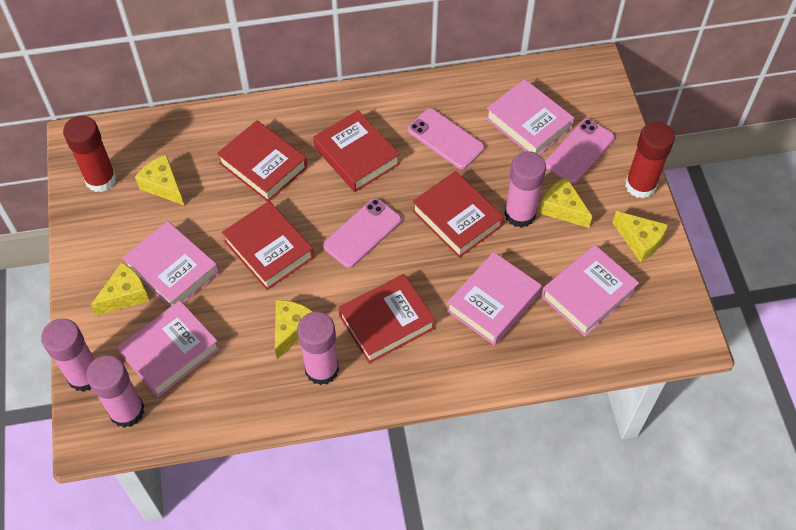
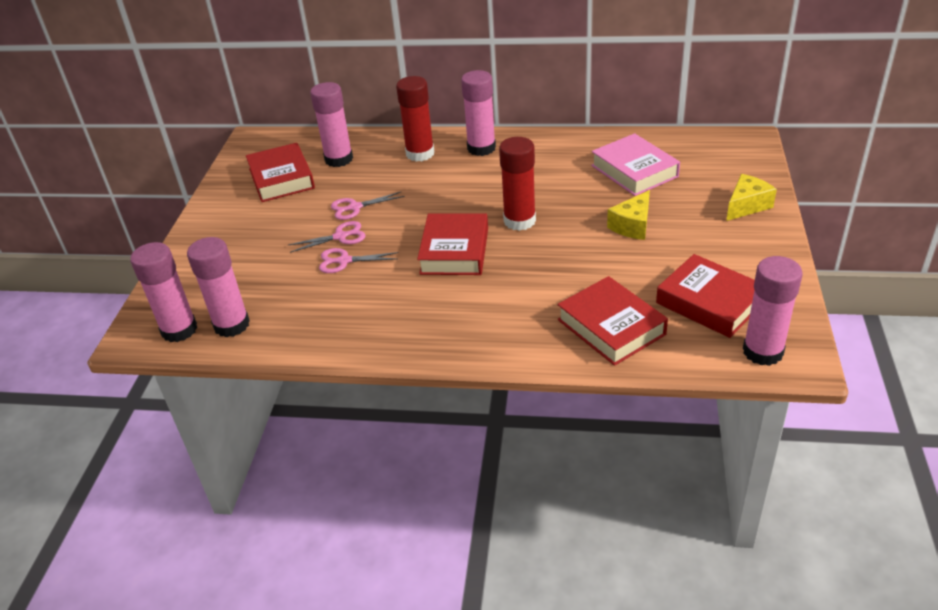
pink book: 5 -> 1
pink glue stick: 4 -> 5
pink phone: 3 -> 0
pink scissors: 0 -> 3
red book: 5 -> 4
yellow cheese: 5 -> 2

